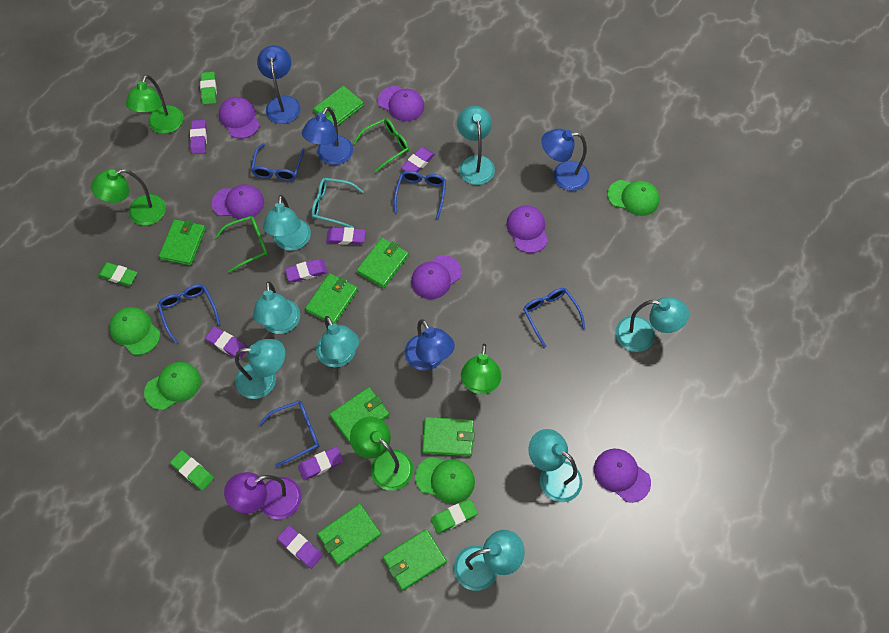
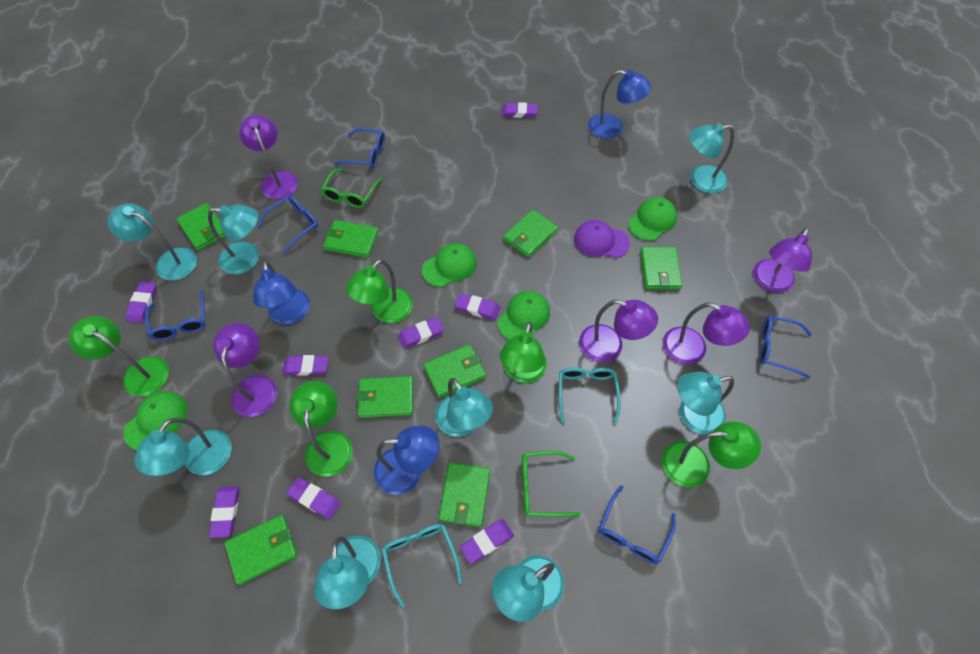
blue lamp: 4 -> 3
green eraser: 4 -> 0
green lamp: 4 -> 5
purple cap: 6 -> 1
purple eraser: 7 -> 8
purple lamp: 1 -> 5
turquoise glasses: 1 -> 2

